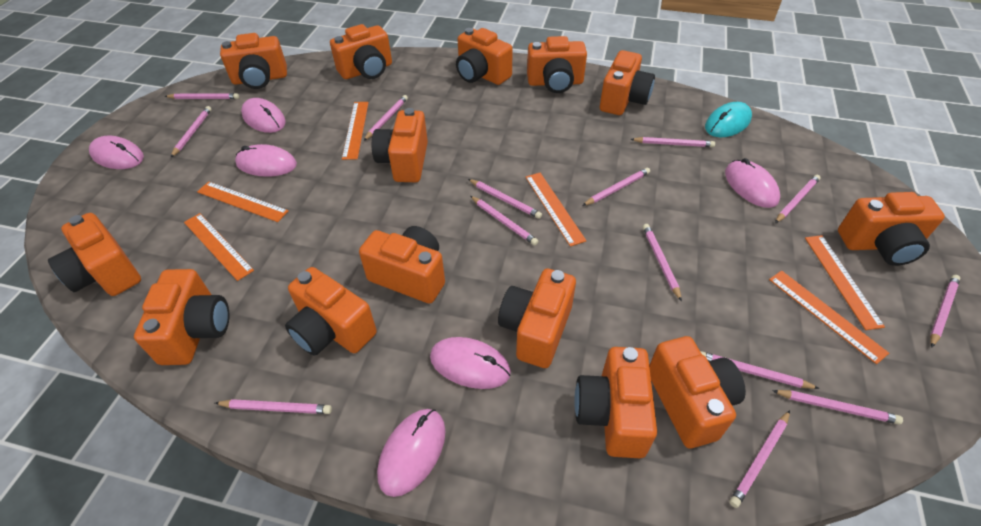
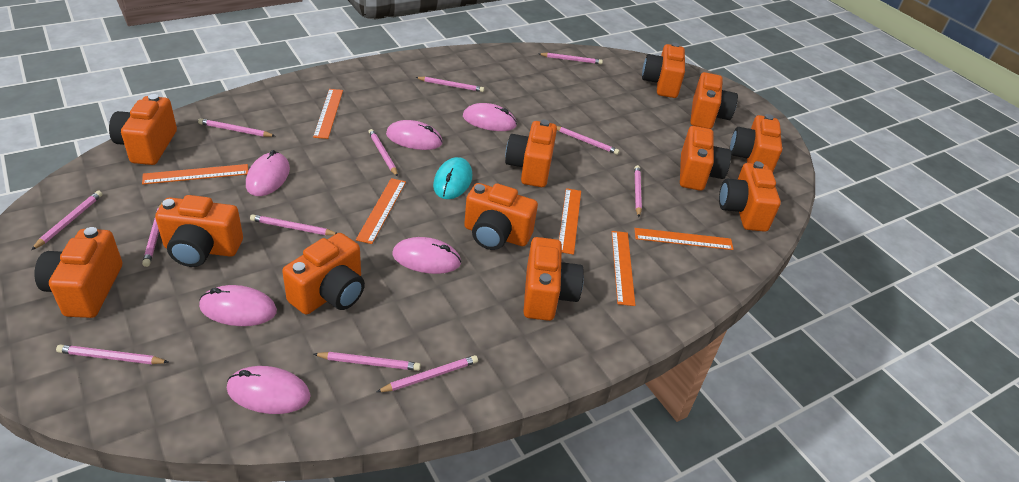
orange camera: 14 -> 12
pink pencil: 14 -> 12

